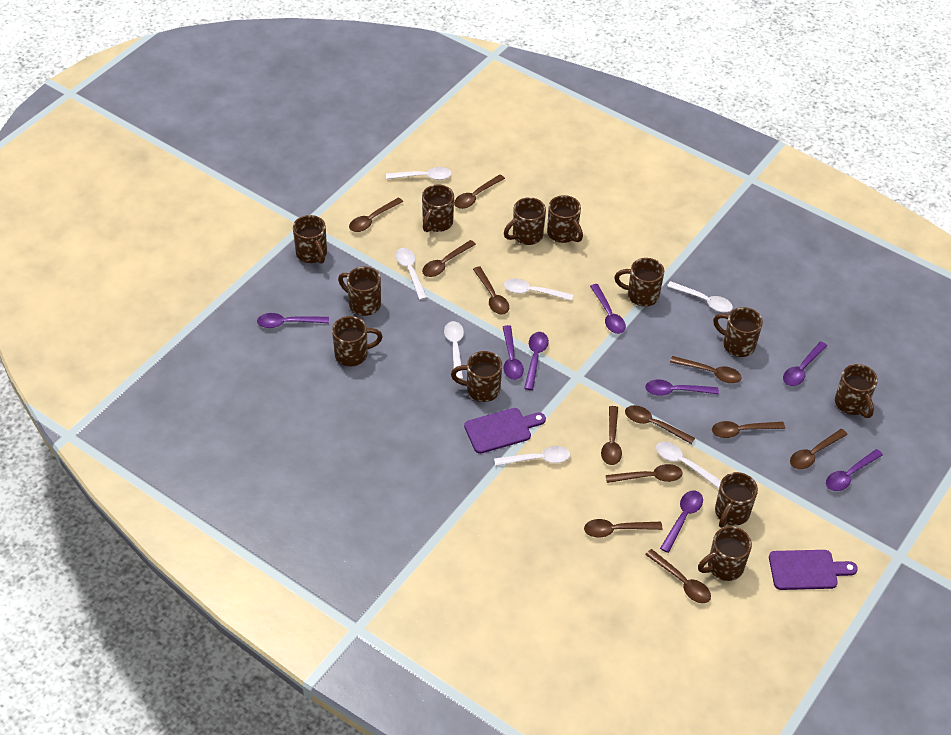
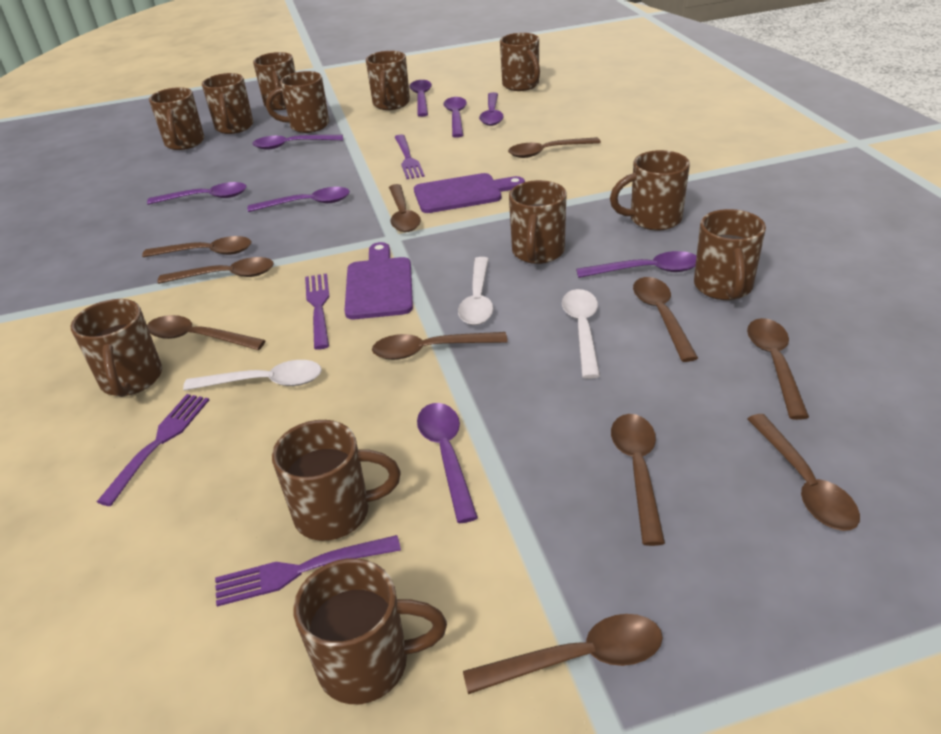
brown spoon: 12 -> 11
purple fork: 0 -> 4
white spoon: 7 -> 3

